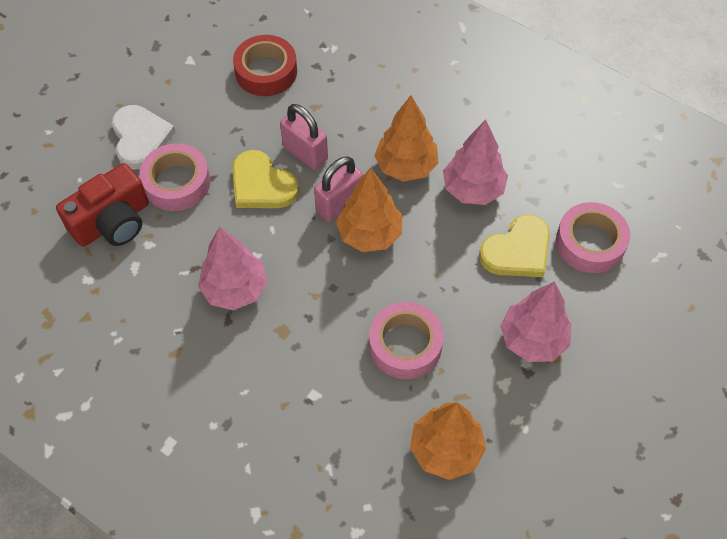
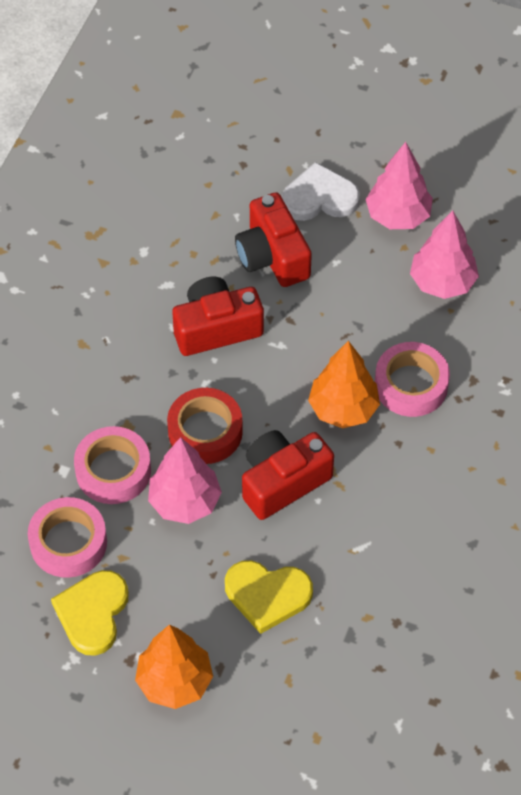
orange tree: 3 -> 2
pink padlock: 2 -> 0
red camera: 1 -> 3

